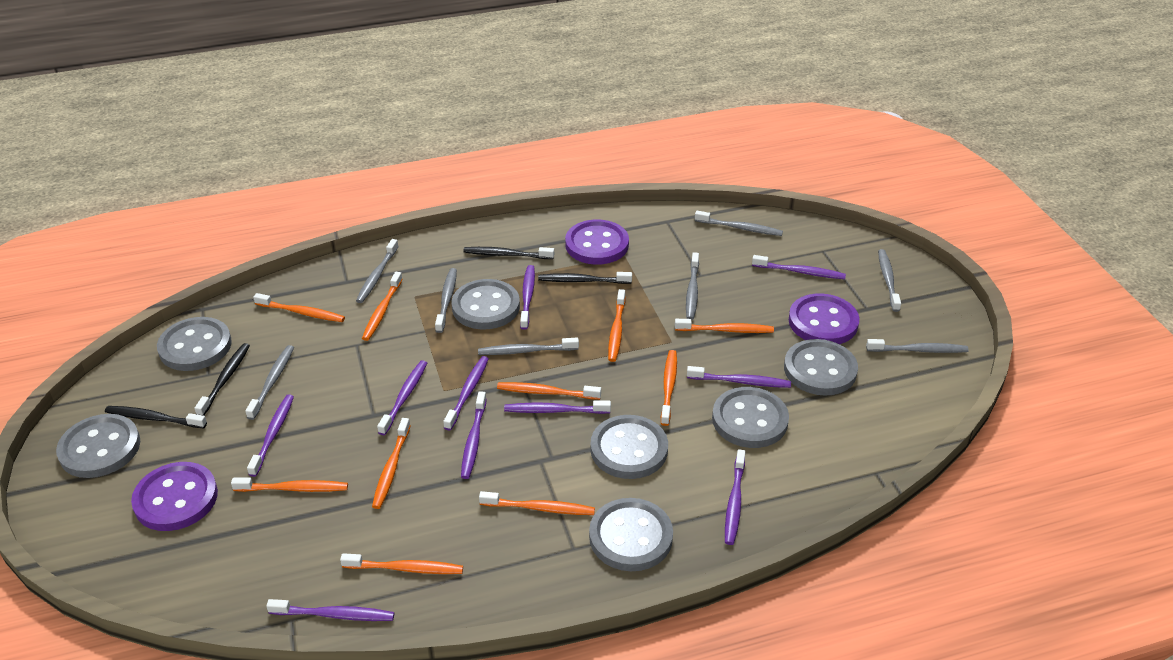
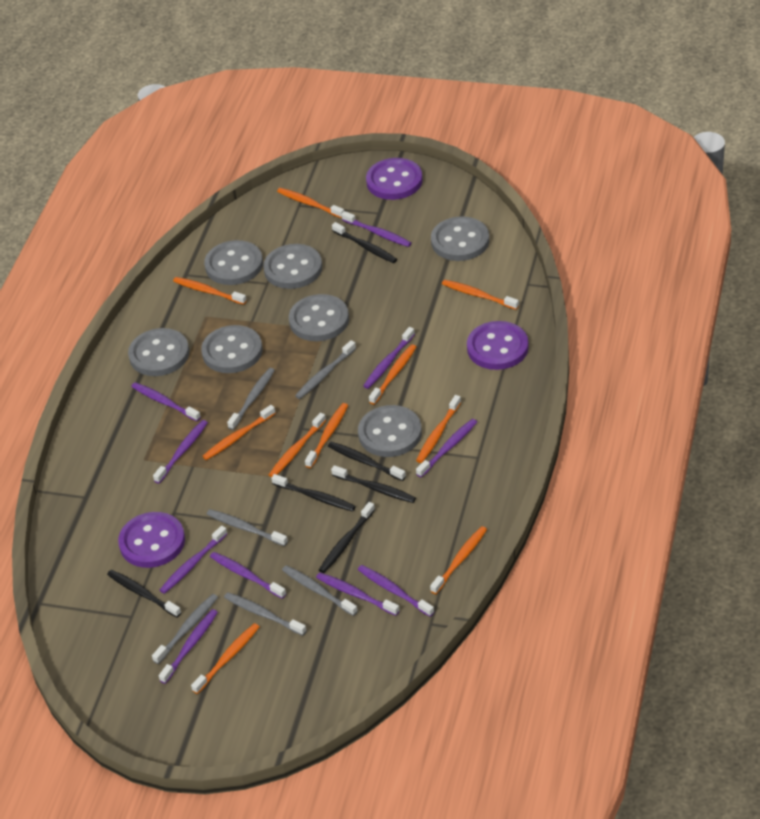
black toothbrush: 4 -> 6
grey toothbrush: 8 -> 6

